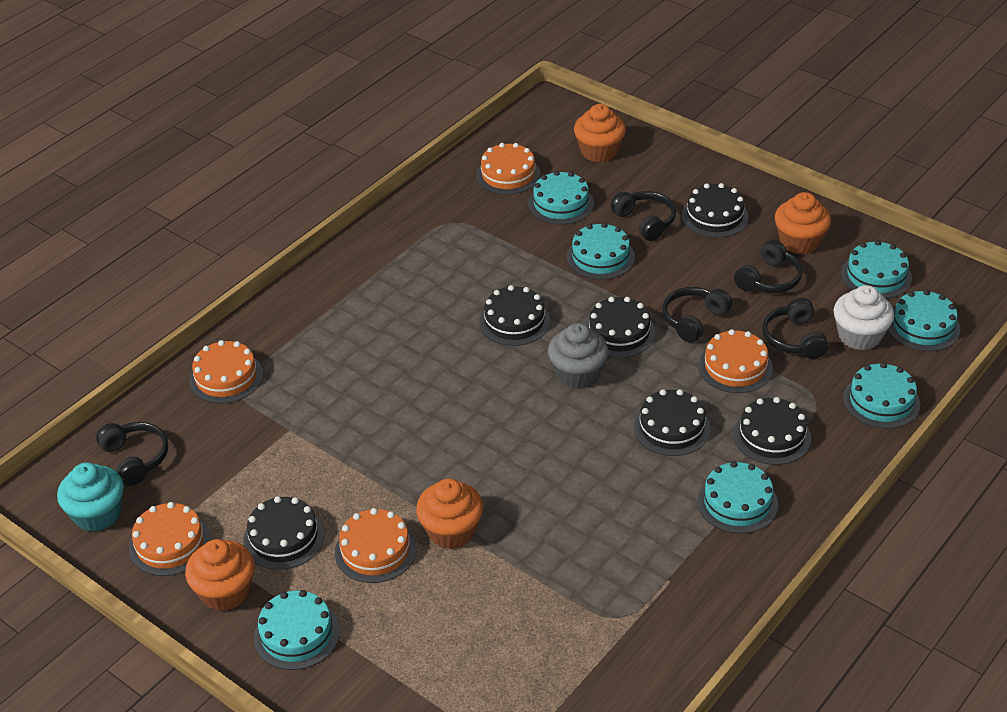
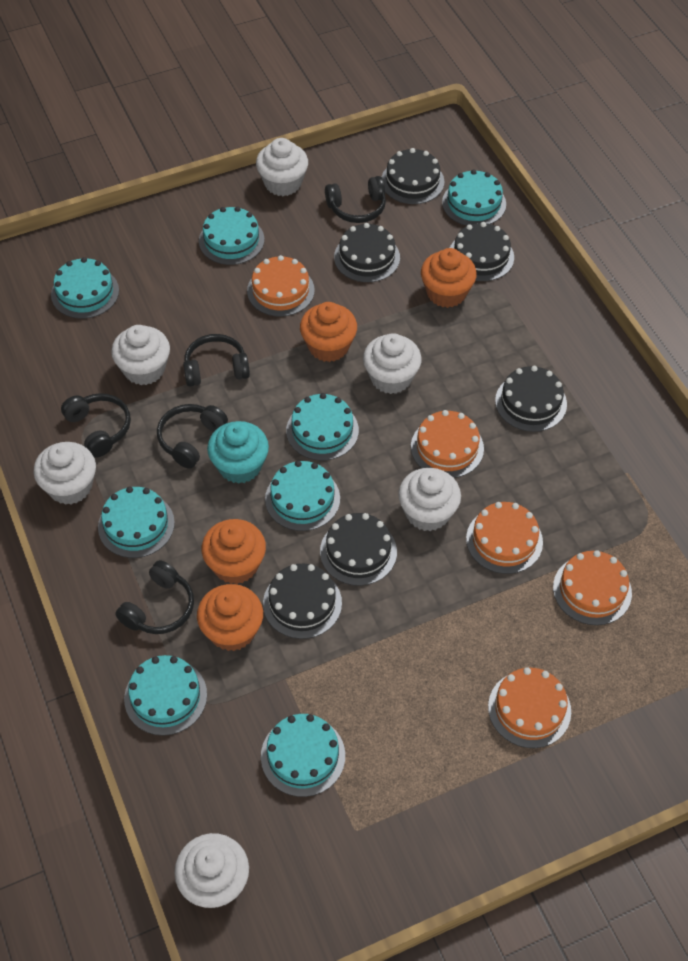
grey cupcake: 1 -> 0
turquoise cake: 7 -> 8
white cupcake: 1 -> 6

